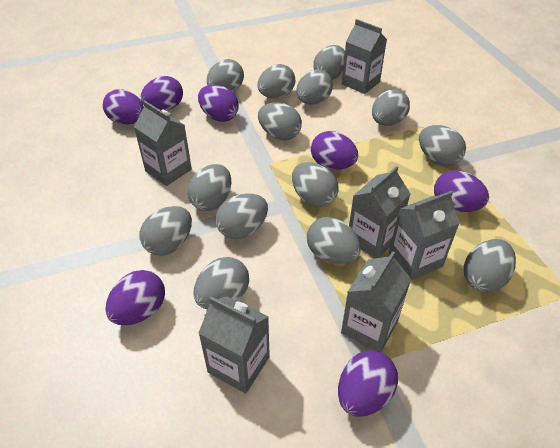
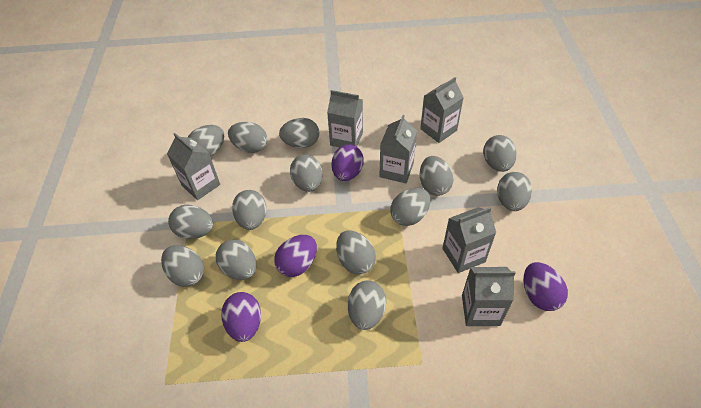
purple egg: 7 -> 4

